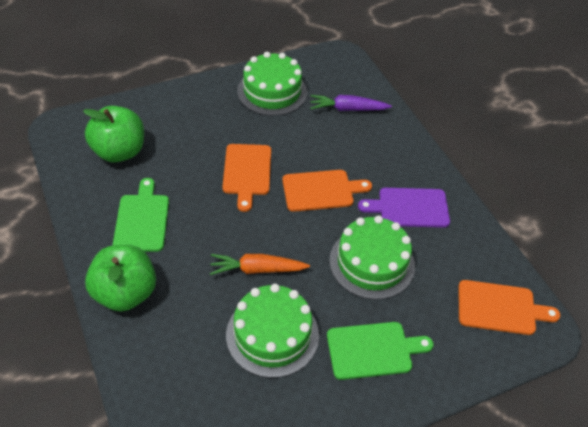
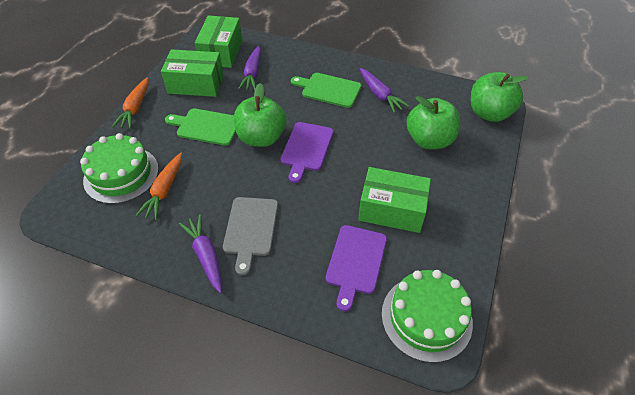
green apple: 2 -> 3
green box: 0 -> 3
green cake: 3 -> 2
grey cutting board: 0 -> 1
orange carrot: 1 -> 2
orange cutting board: 3 -> 0
purple carrot: 1 -> 3
purple cutting board: 1 -> 2

